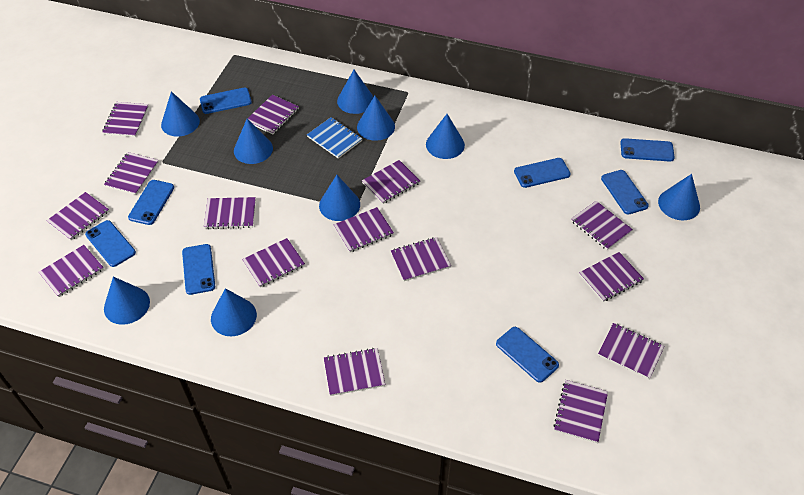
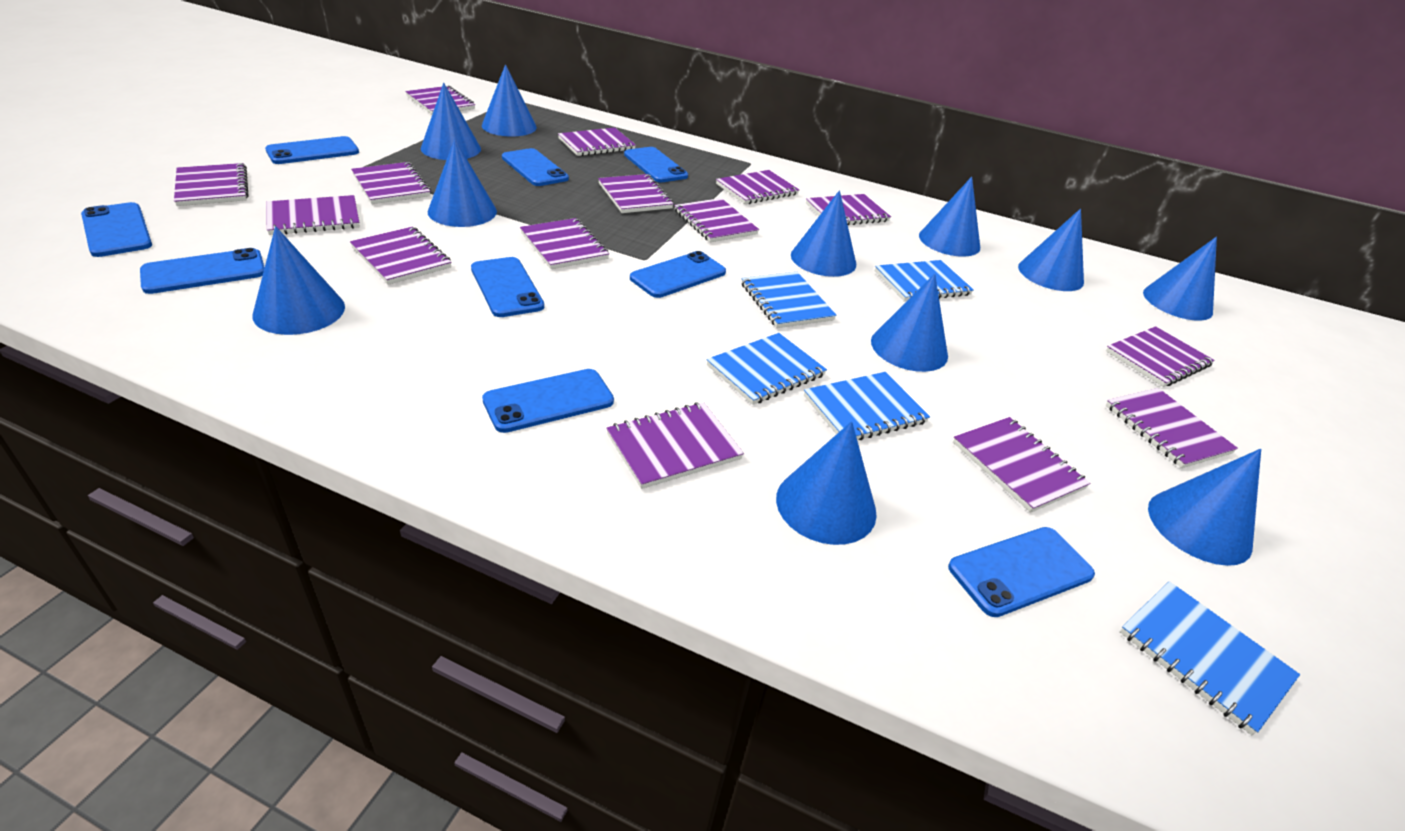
blue cone: 9 -> 11
blue notebook: 1 -> 5
blue phone: 8 -> 9

